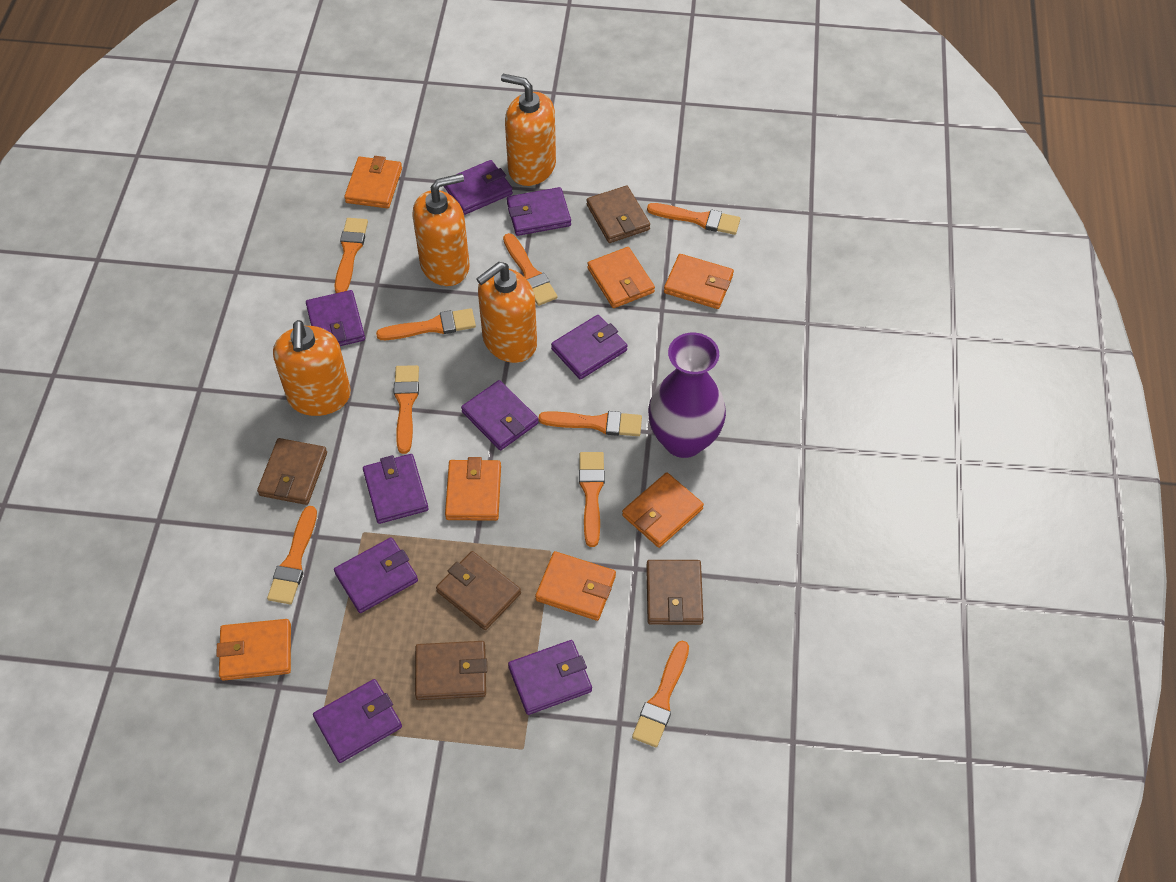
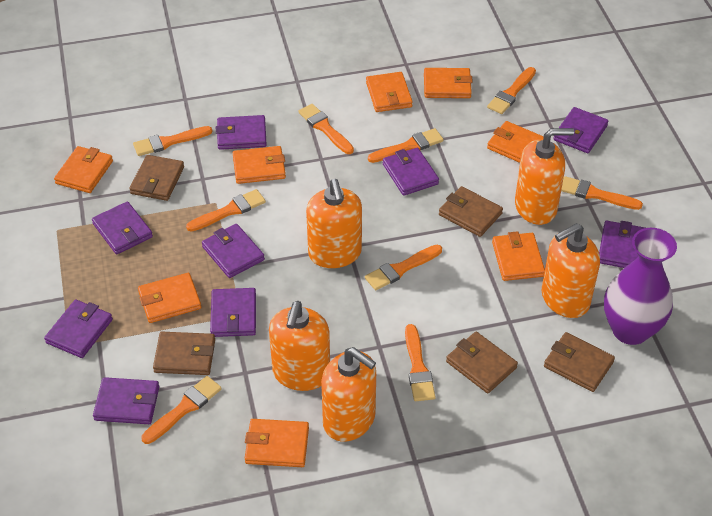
orange soap dispenser: 4 -> 5
orange wallet: 7 -> 8

